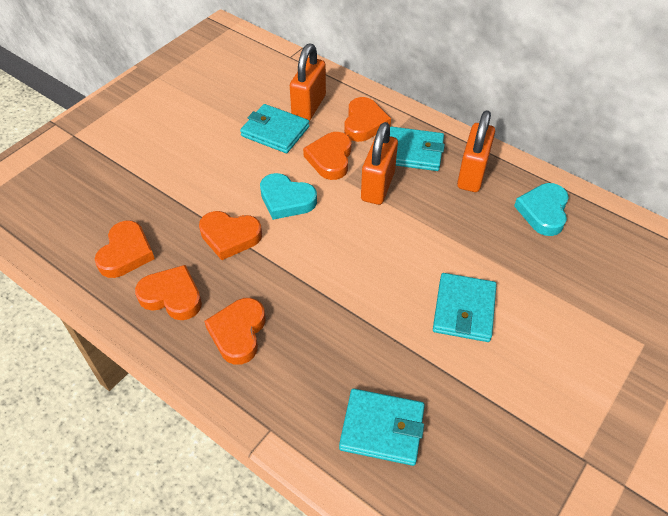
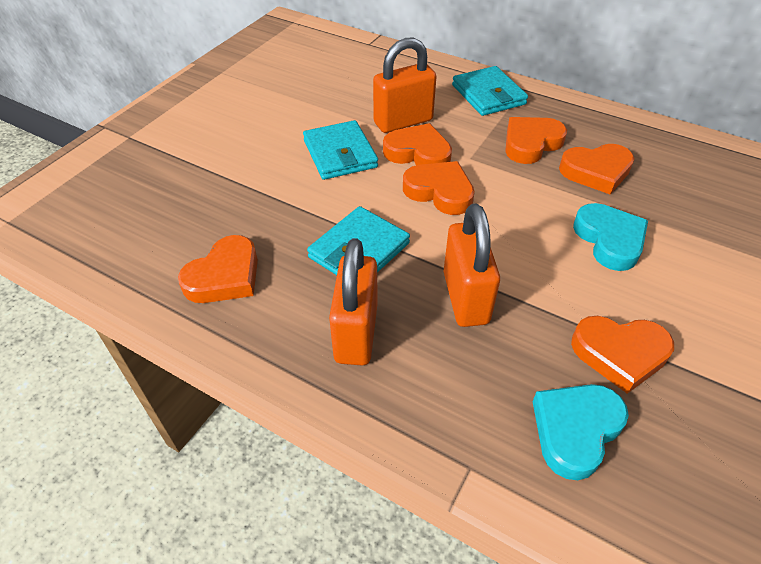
turquoise wallet: 4 -> 3

